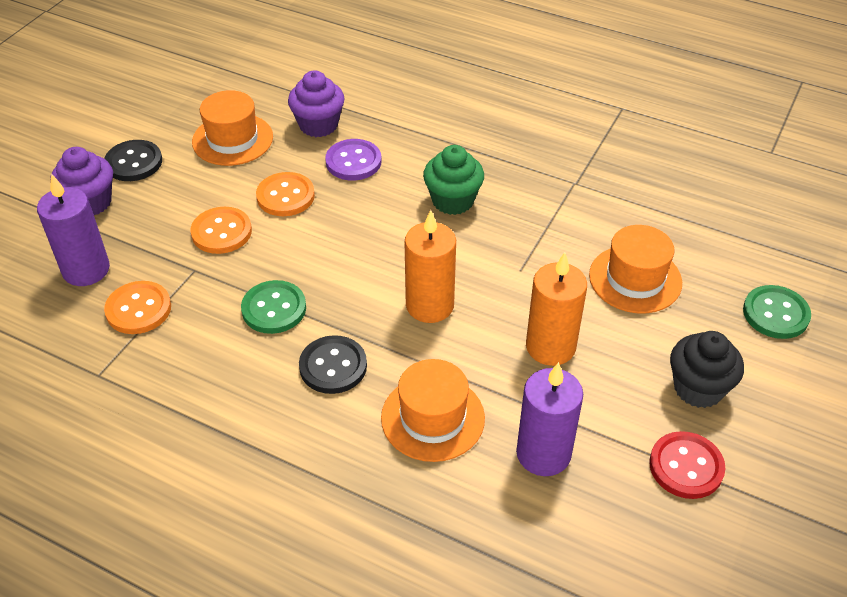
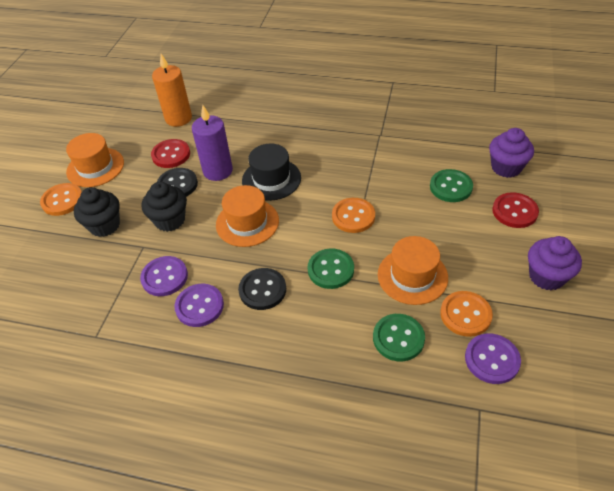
black cupcake: 1 -> 2
black hat: 0 -> 1
green button: 2 -> 3
green cupcake: 1 -> 0
orange candle: 2 -> 1
purple button: 1 -> 3
purple candle: 2 -> 1
red button: 1 -> 2

